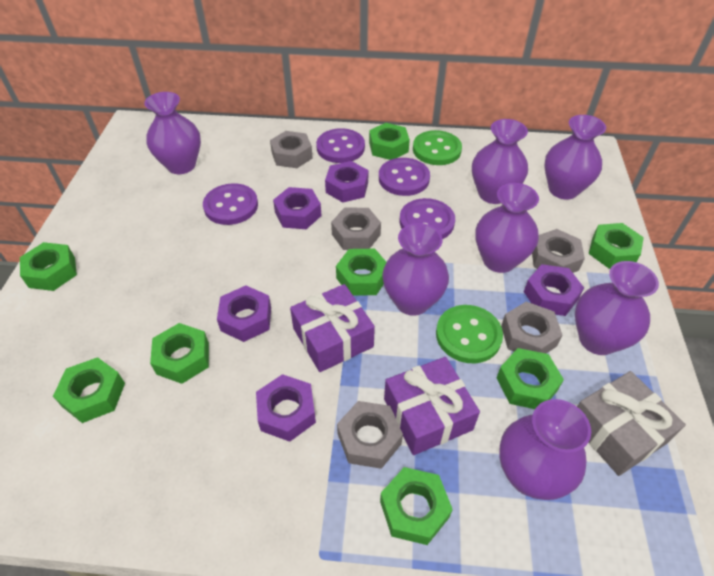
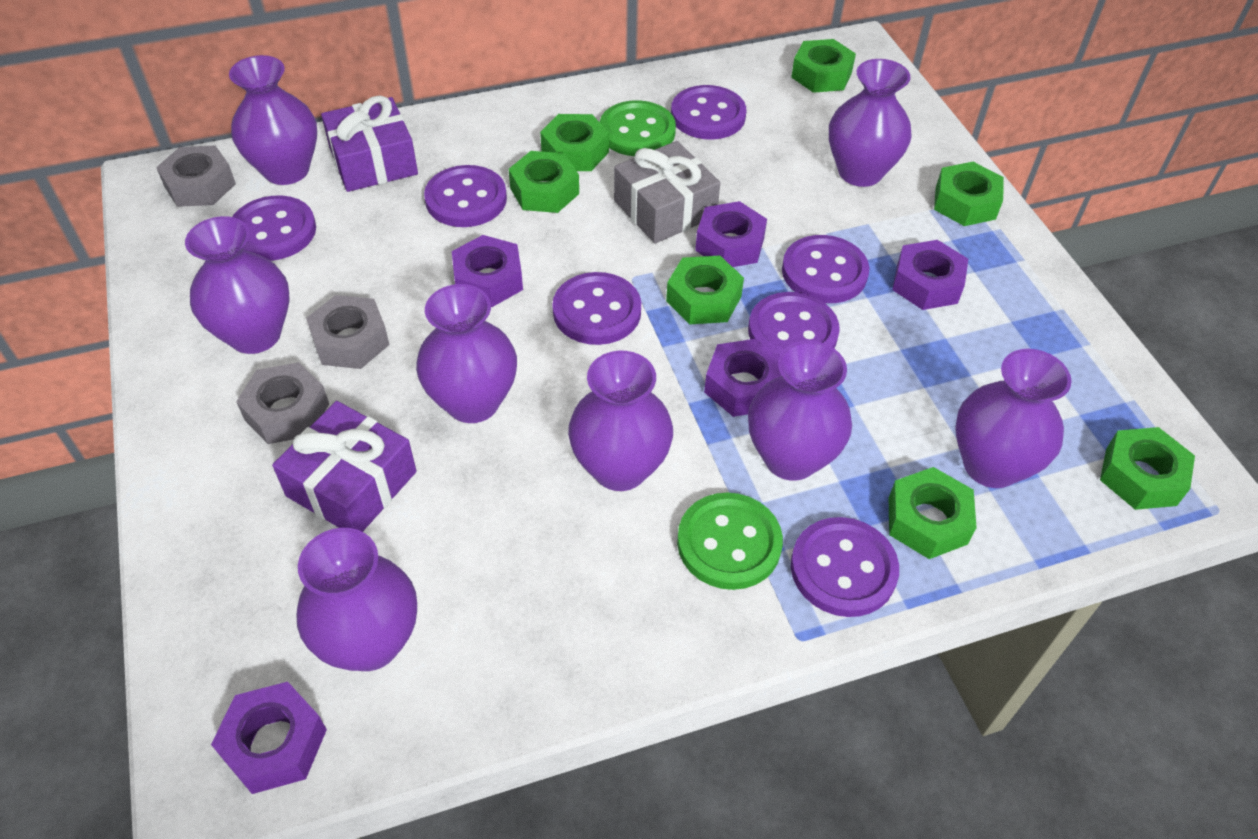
green nut: 8 -> 7
grey nut: 5 -> 3
purple button: 4 -> 7
purple vase: 7 -> 8

